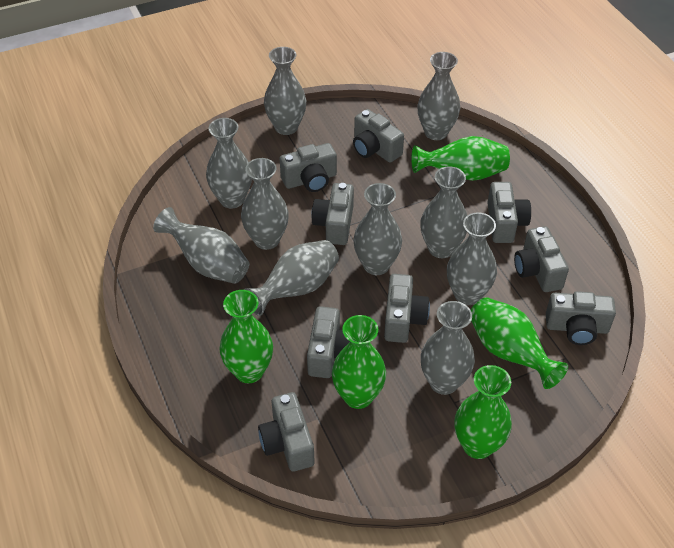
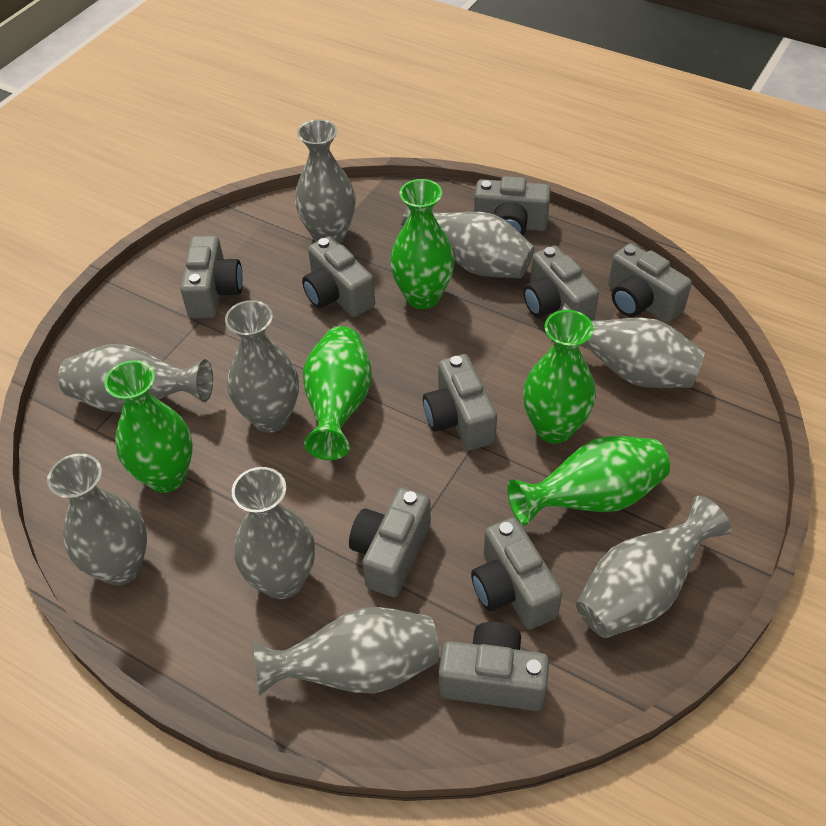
grey vase: 10 -> 9

